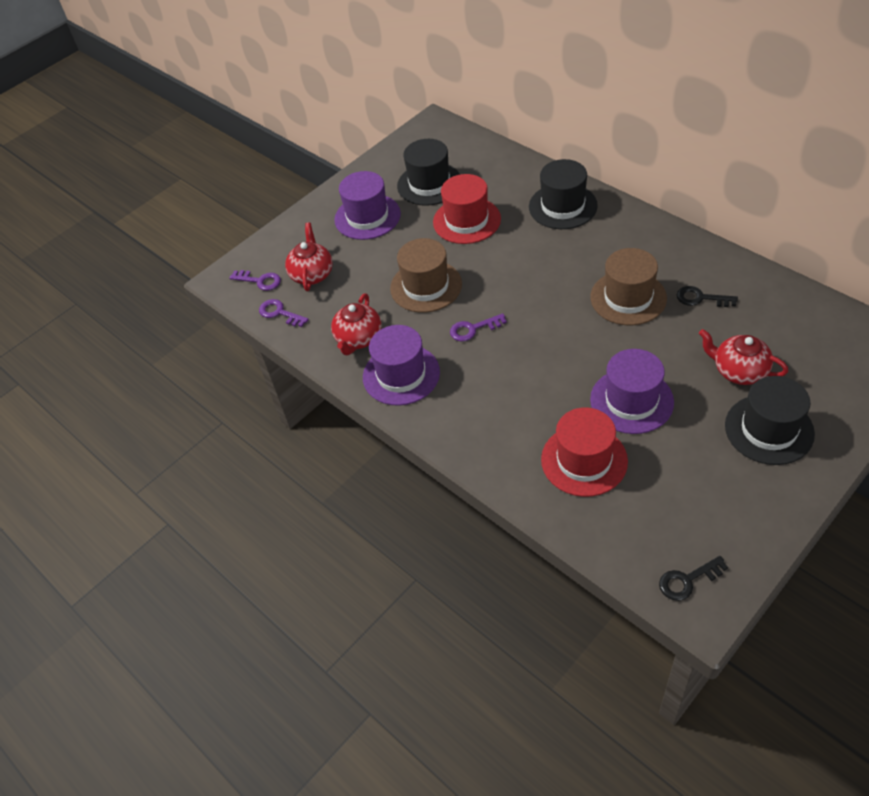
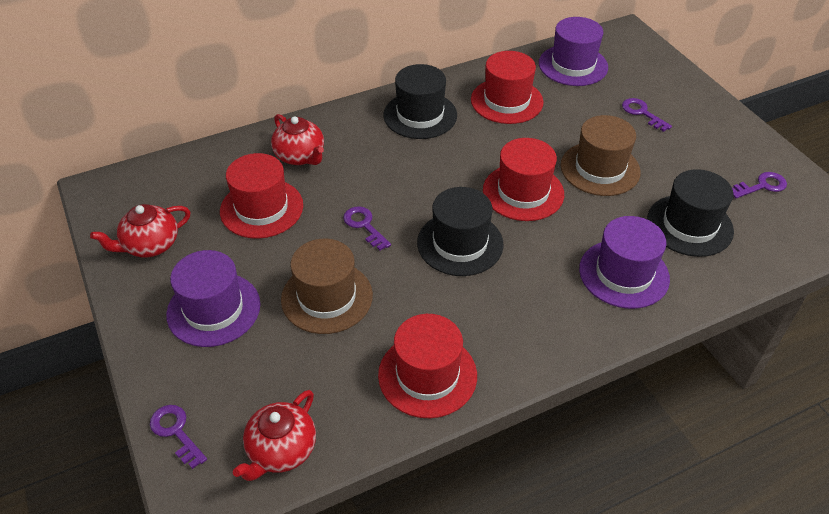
black key: 2 -> 0
purple key: 3 -> 4
red hat: 2 -> 4

